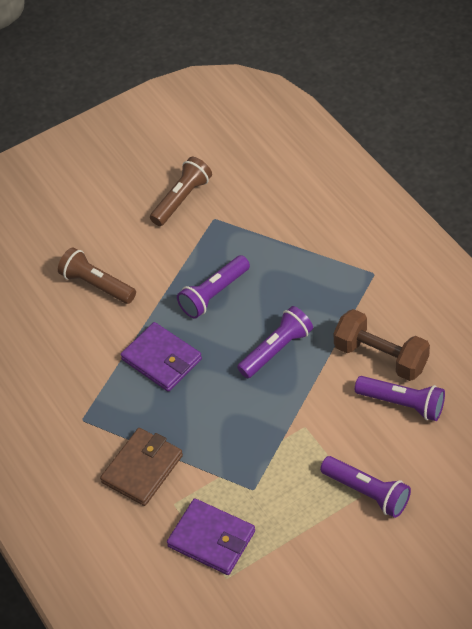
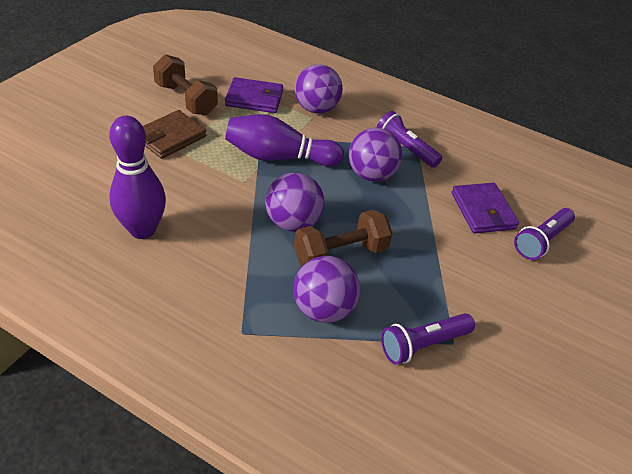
brown dumbbell: 1 -> 2
brown flashlight: 2 -> 0
purple ball: 0 -> 4
purple bowling pin: 0 -> 2
purple flashlight: 4 -> 3

